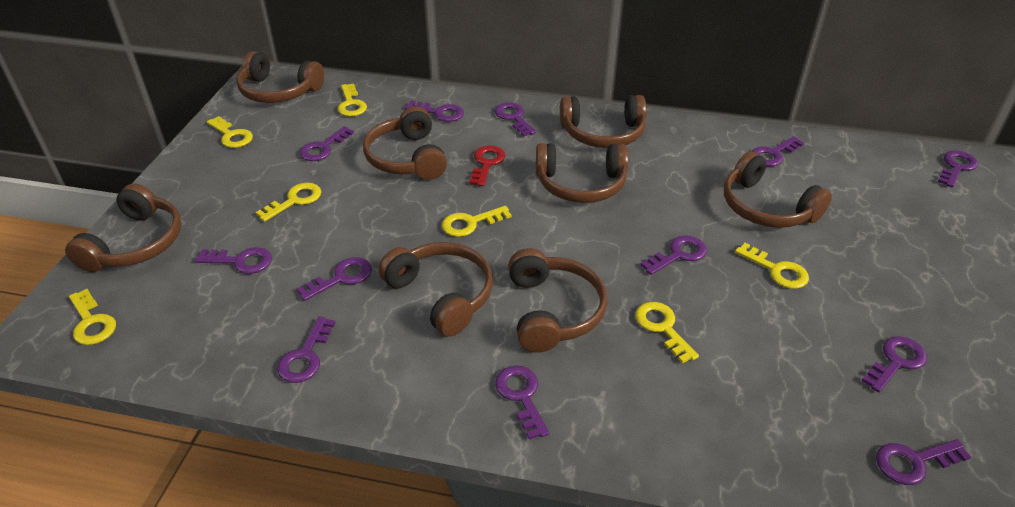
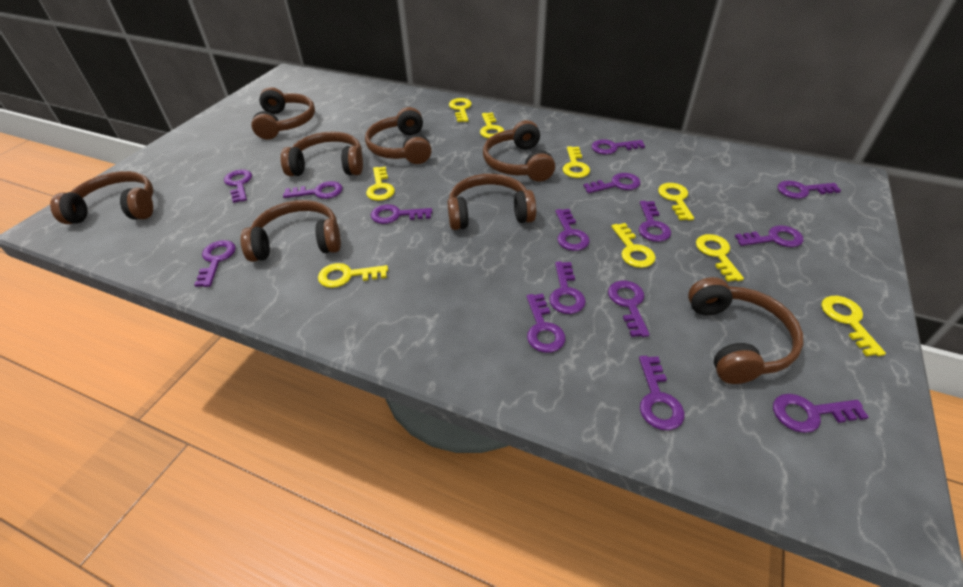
purple key: 12 -> 15
red key: 1 -> 0
yellow key: 7 -> 9

